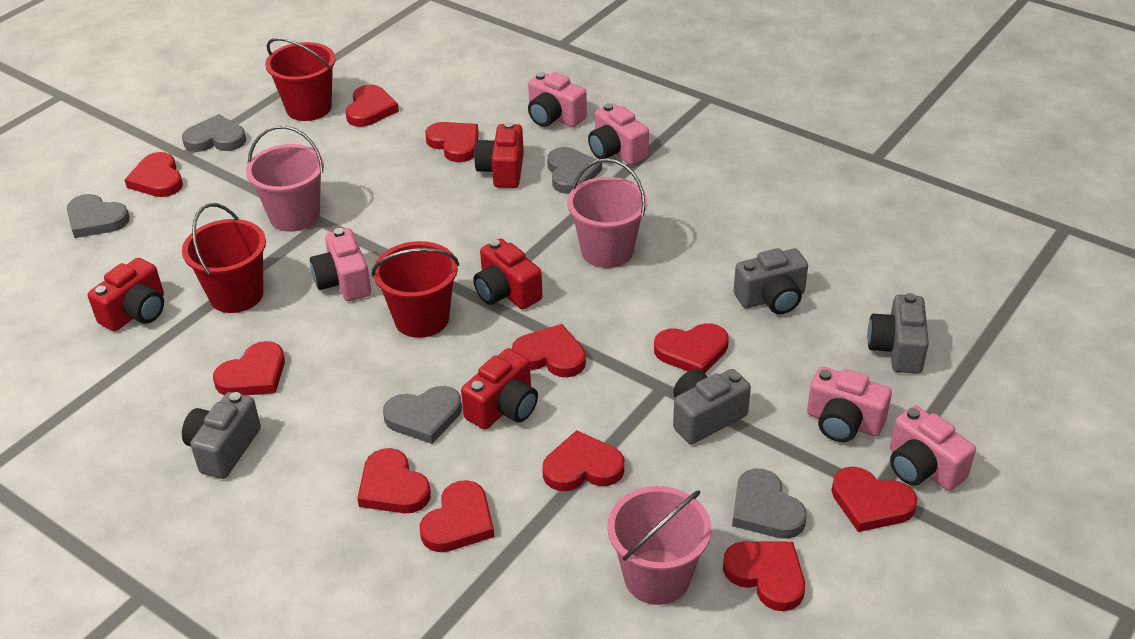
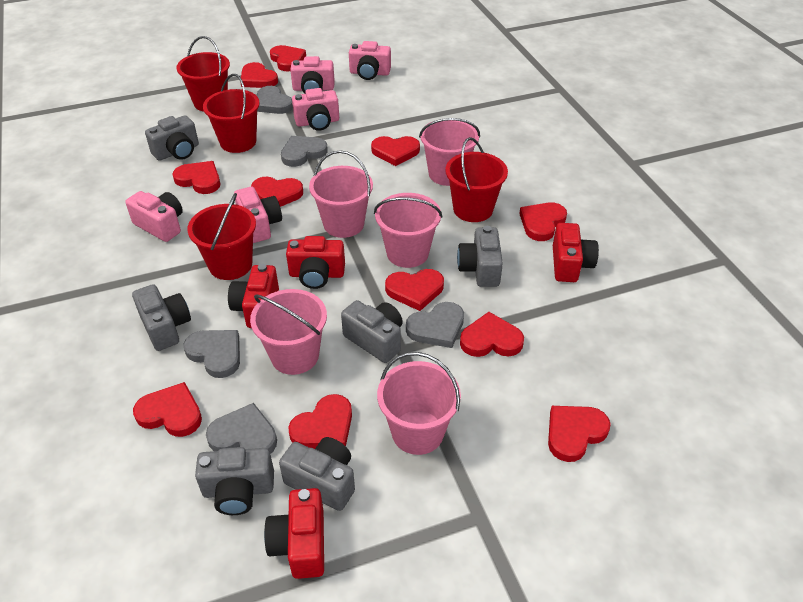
grey camera: 4 -> 6
pink bucket: 3 -> 5
red bucket: 3 -> 4

